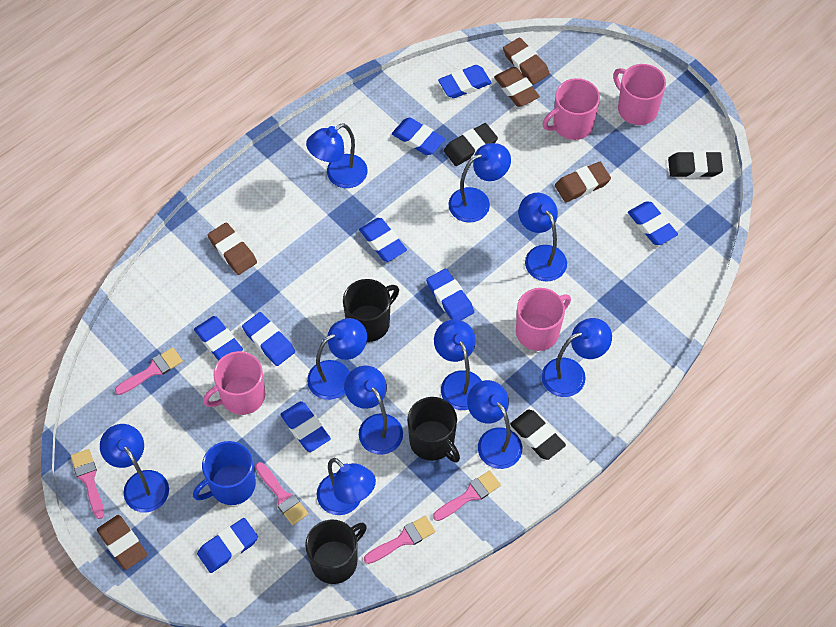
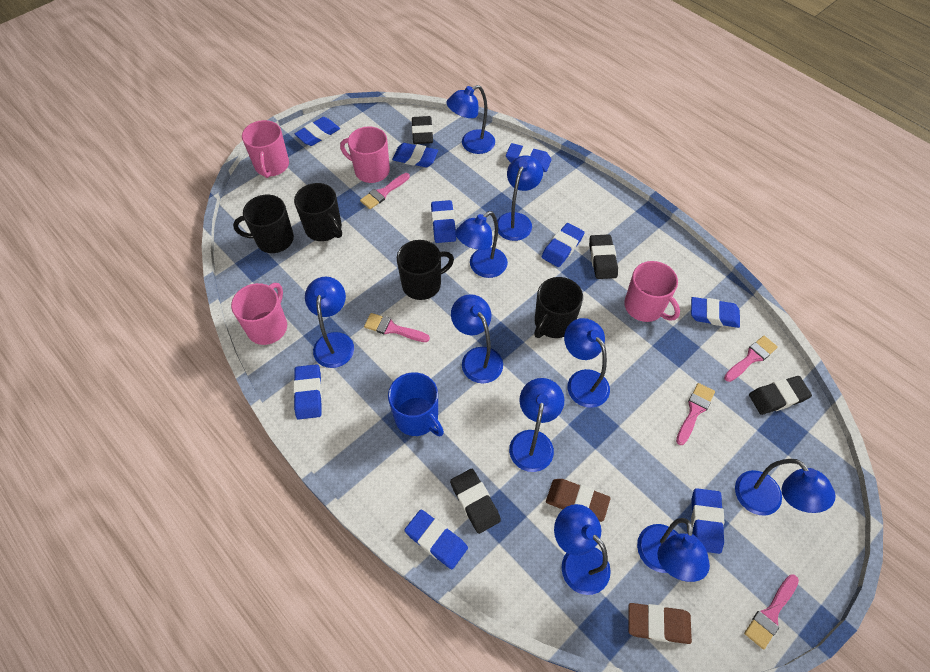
black eraser: 3 -> 4
black mug: 3 -> 4
brown eraser: 5 -> 2

